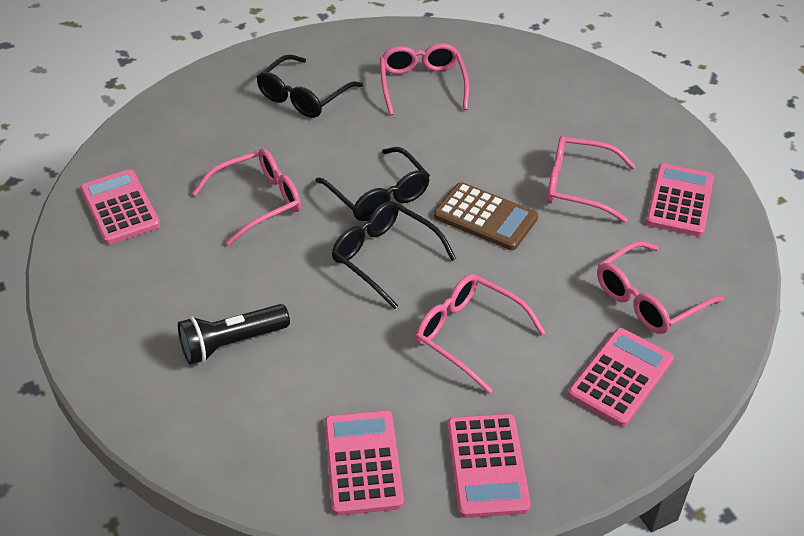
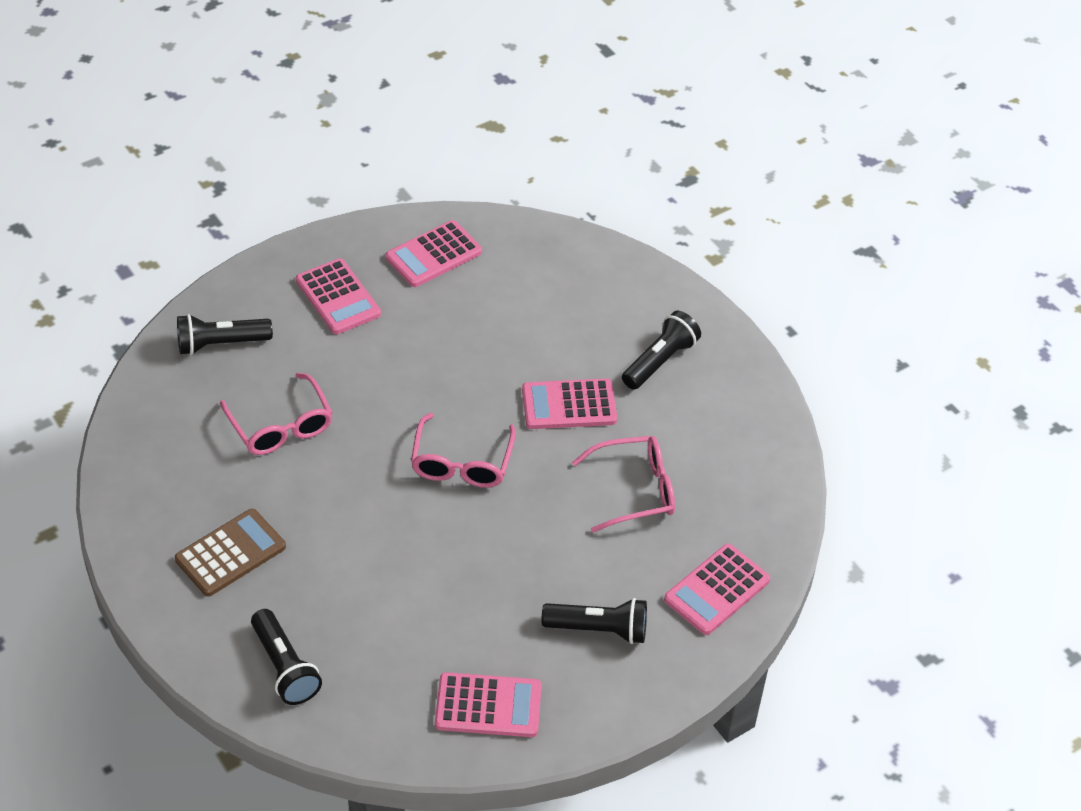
black flashlight: 1 -> 4
black glasses: 3 -> 0
pink glasses: 5 -> 3

